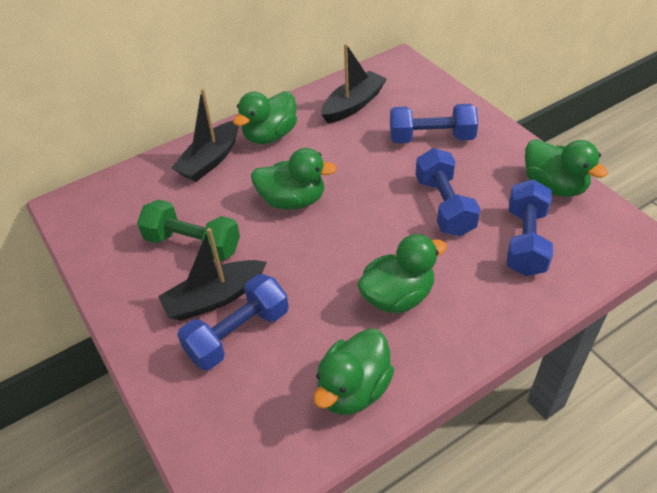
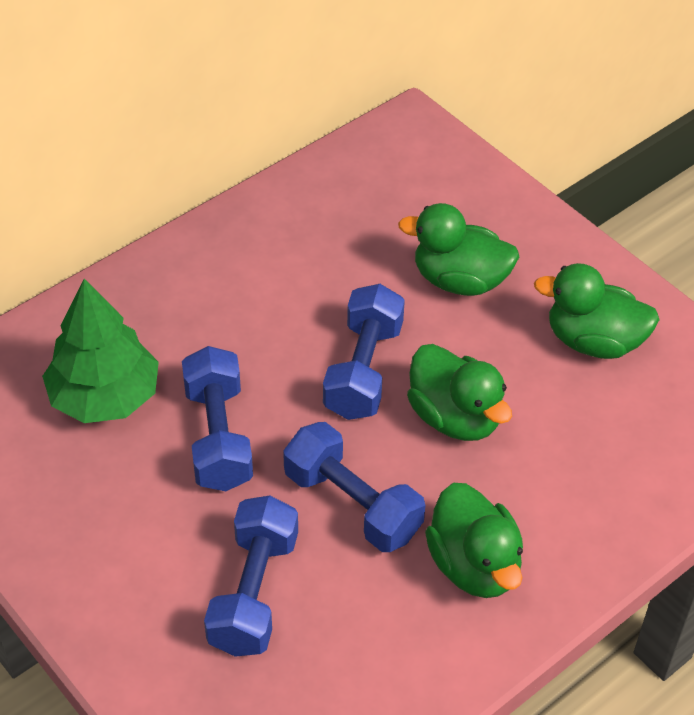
black boat: 3 -> 0
green duck: 5 -> 4
green dumbbell: 1 -> 0
green tree: 0 -> 1

